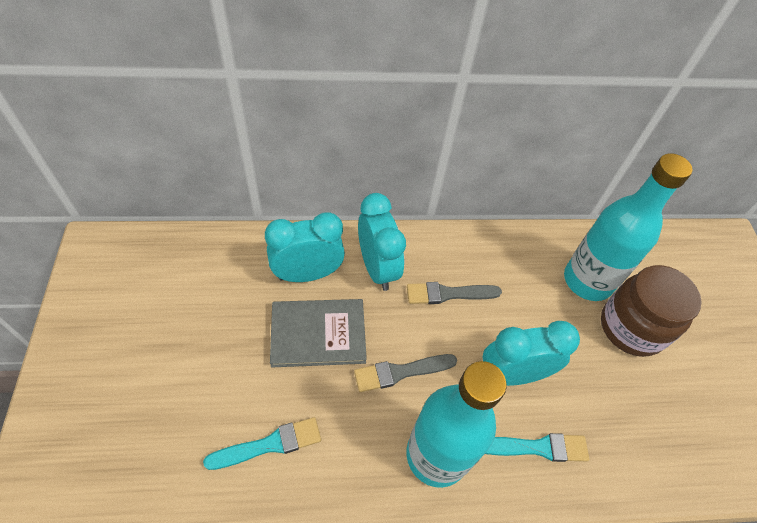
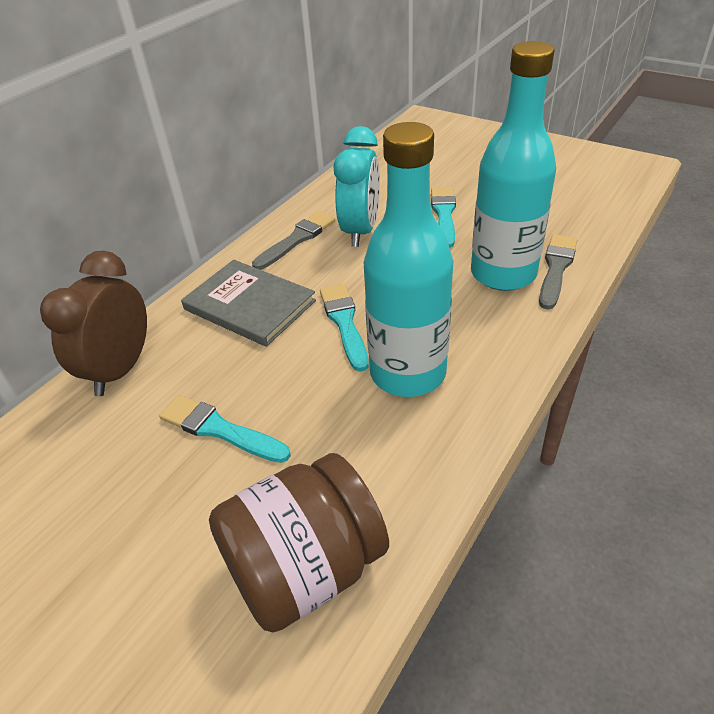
brown clock: 0 -> 1
turquoise brush: 2 -> 3
turquoise clock: 3 -> 1

